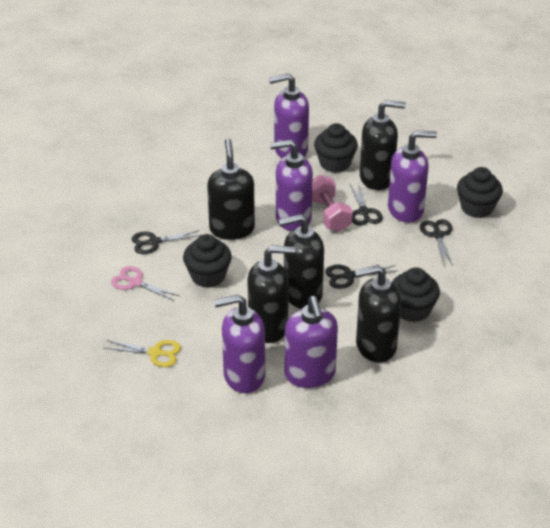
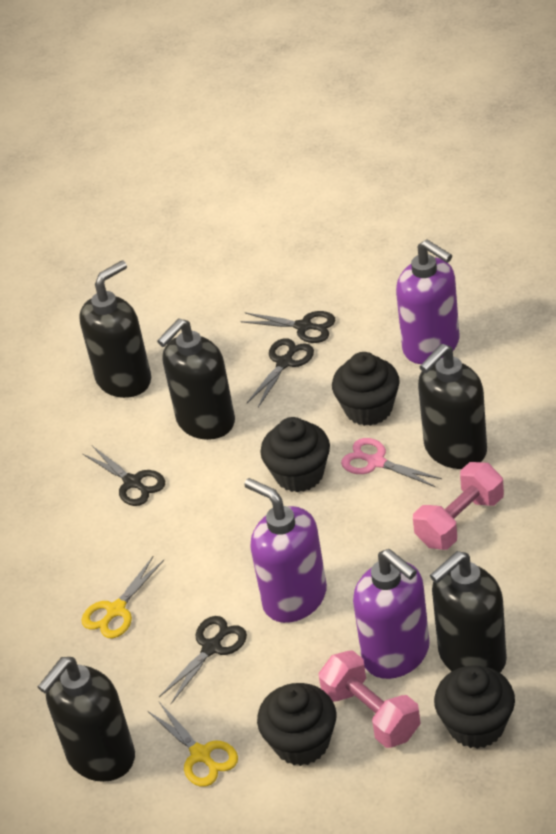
pink dumbbell: 1 -> 2
purple soap dispenser: 5 -> 3
yellow scissors: 1 -> 2

